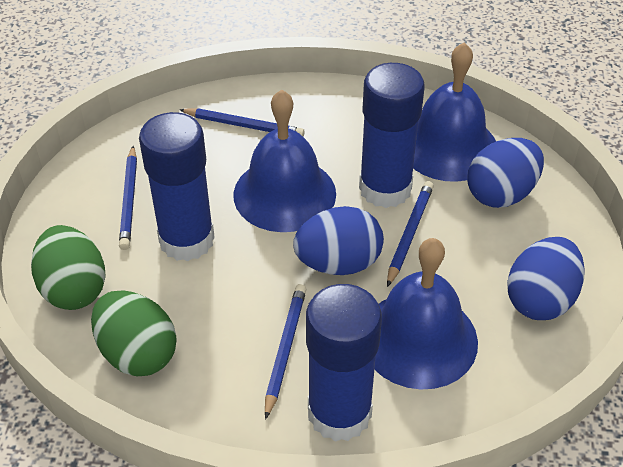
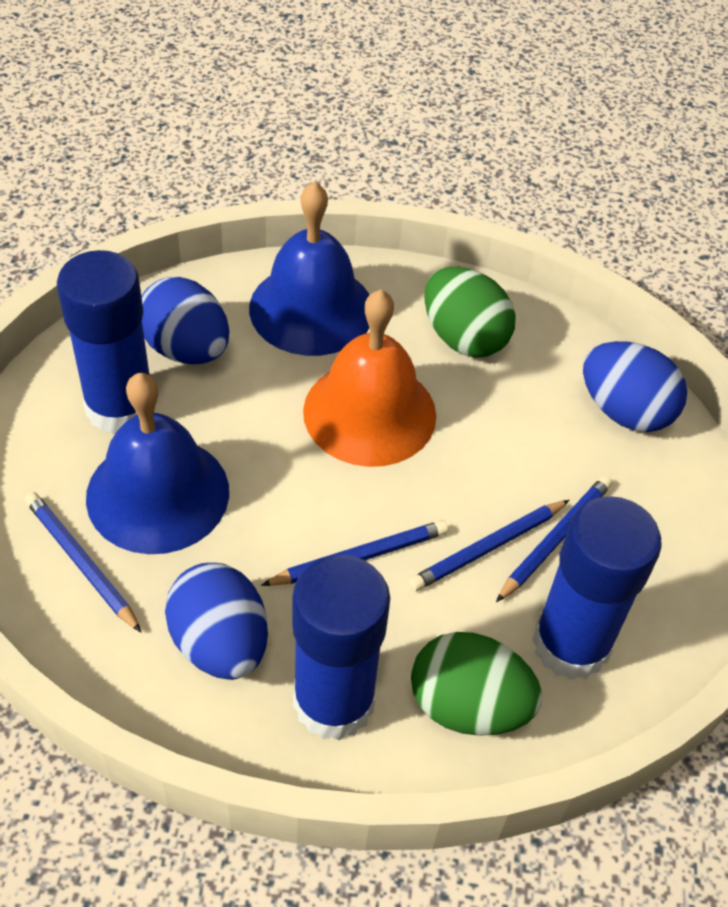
blue bell: 3 -> 2
orange bell: 0 -> 1

